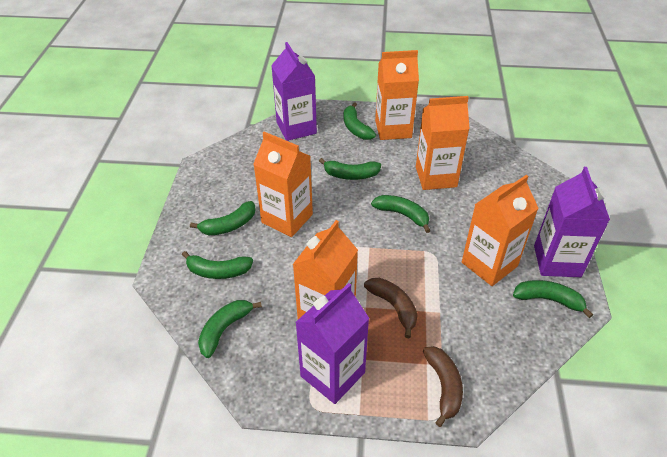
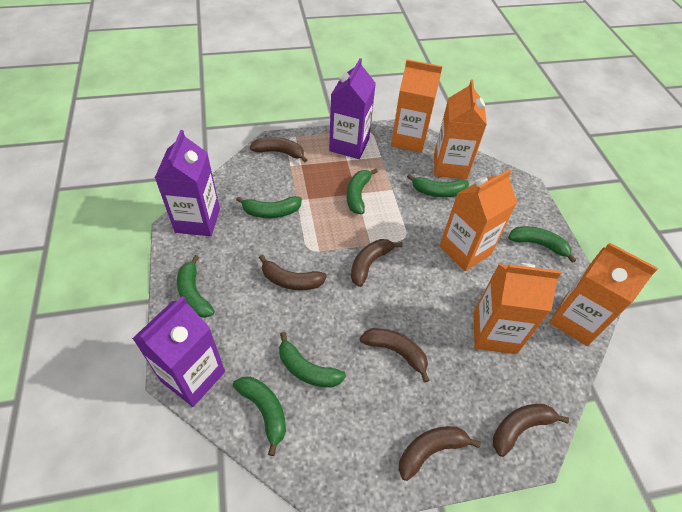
brown banana: 2 -> 6

